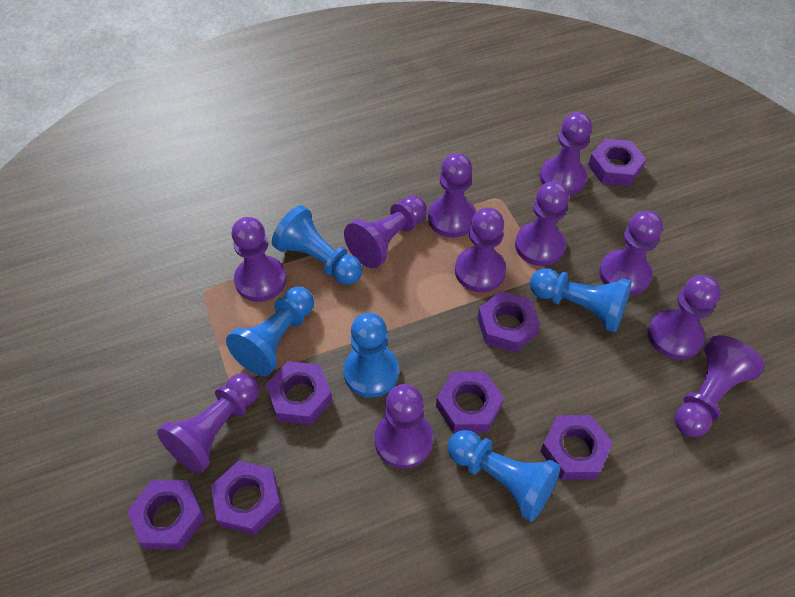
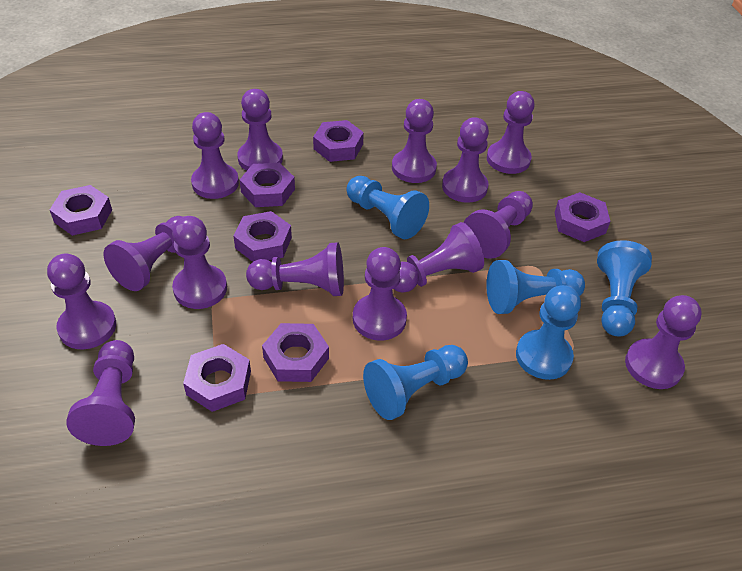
purple pawn: 11 -> 14

